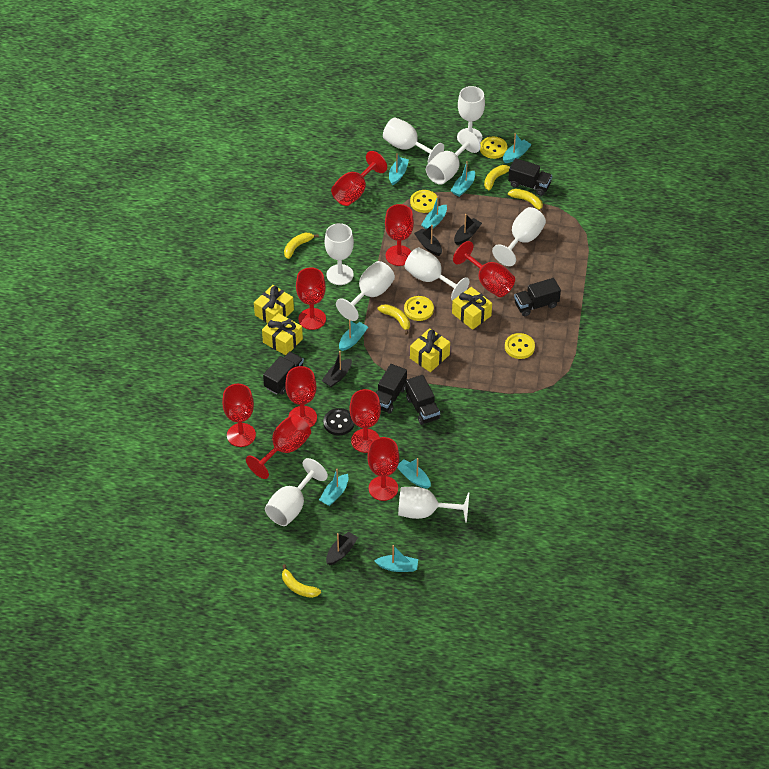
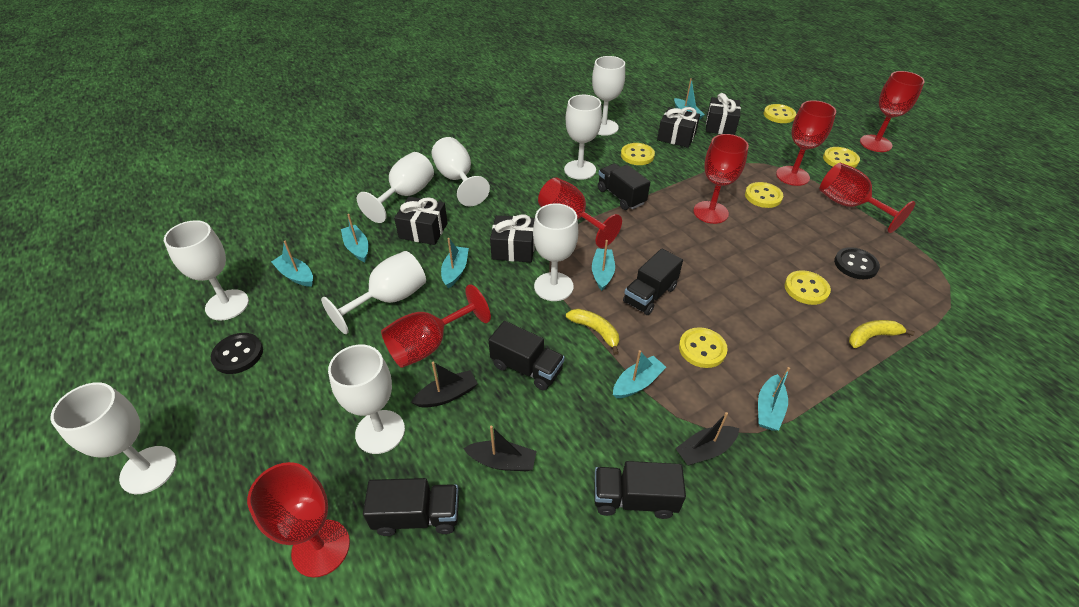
black boat: 4 -> 3
black button: 1 -> 2
black gift: 0 -> 4
red goblet: 9 -> 7
turquoise boat: 8 -> 7
yellow banana: 5 -> 2
yellow button: 4 -> 6
yellow gift: 4 -> 0

